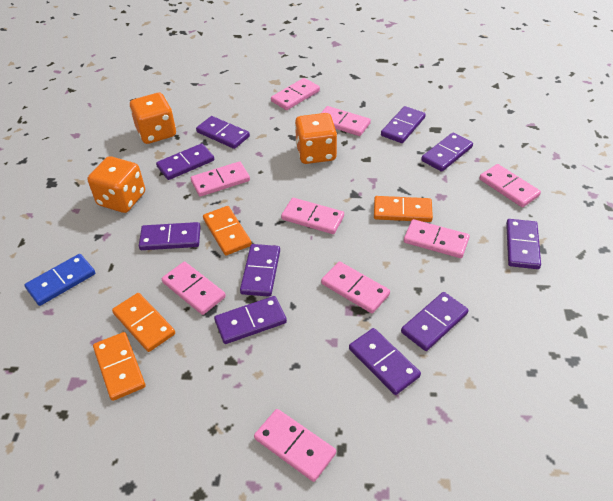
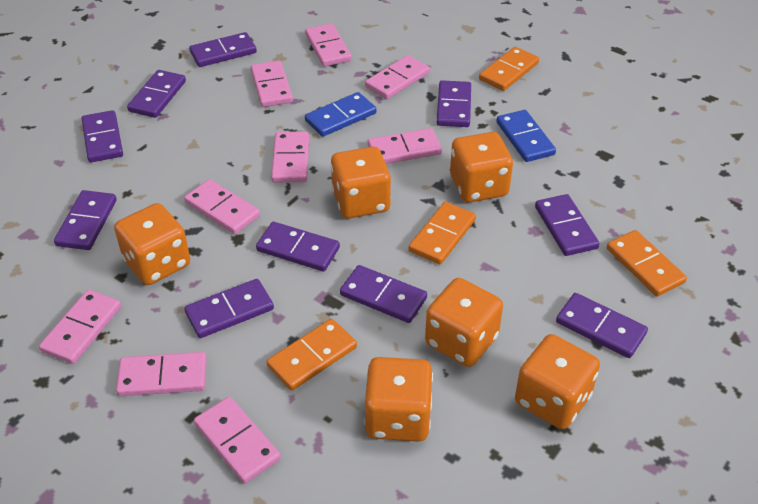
blue domino: 1 -> 2
orange dice: 3 -> 6

